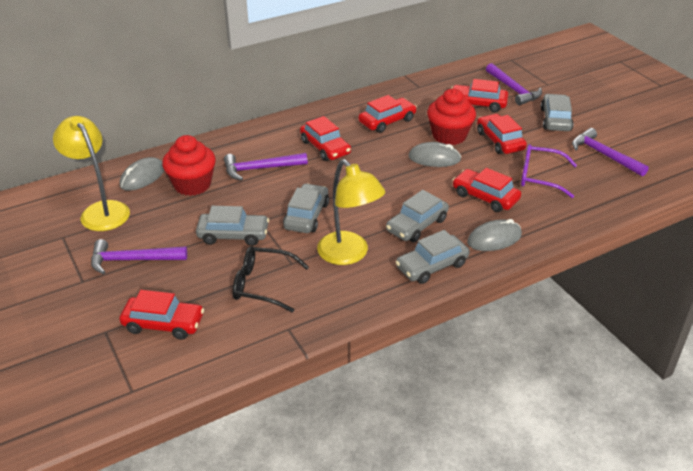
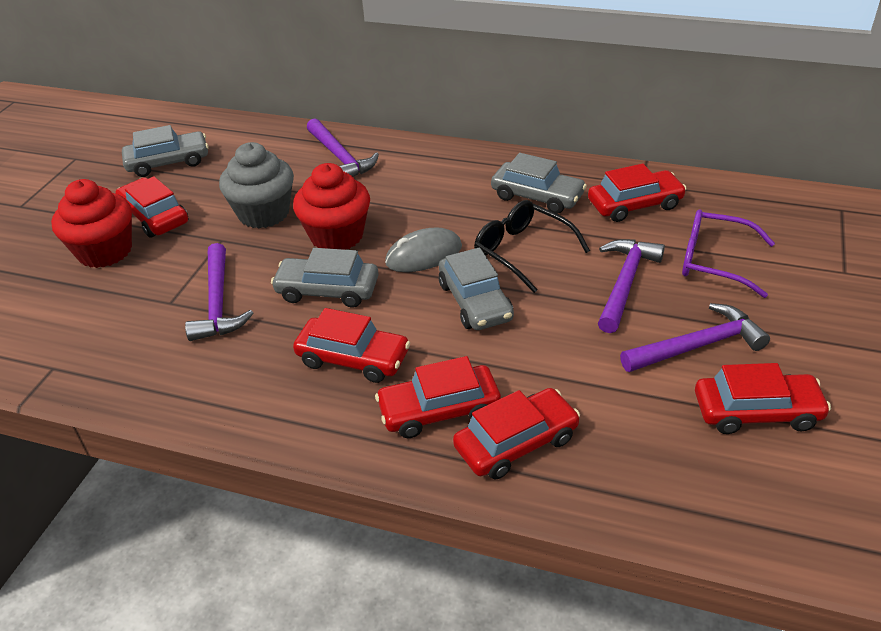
grey car: 5 -> 4
grey cupcake: 0 -> 1
grey mouse: 3 -> 1
yellow lamp: 2 -> 0

